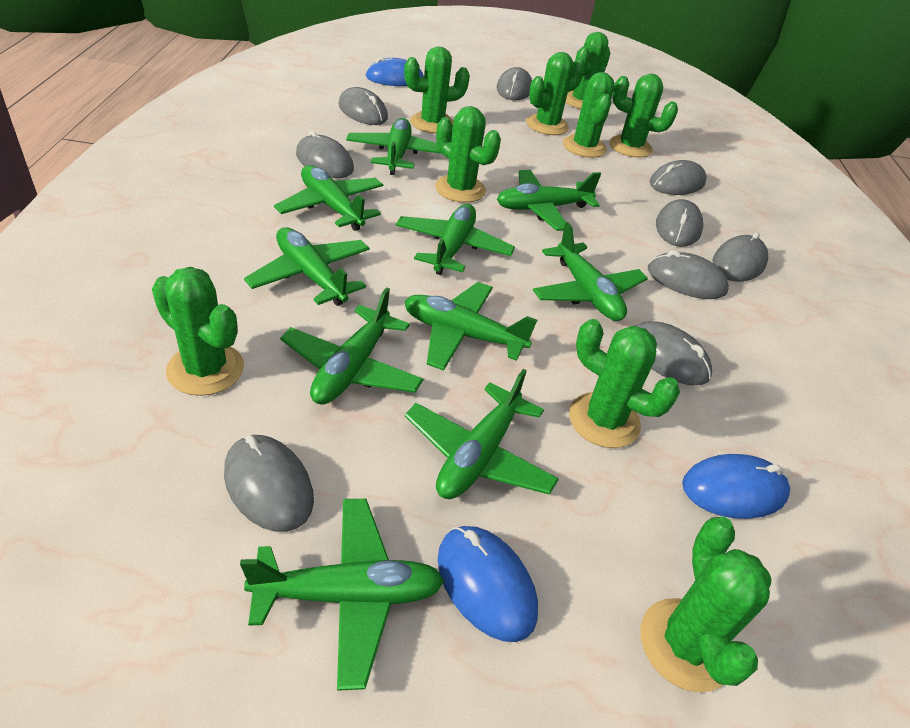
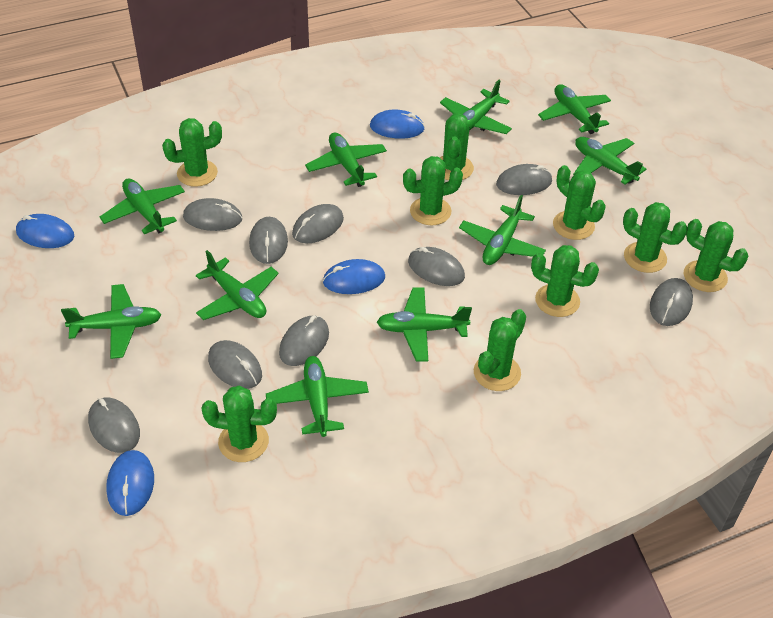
blue mouse: 3 -> 4

